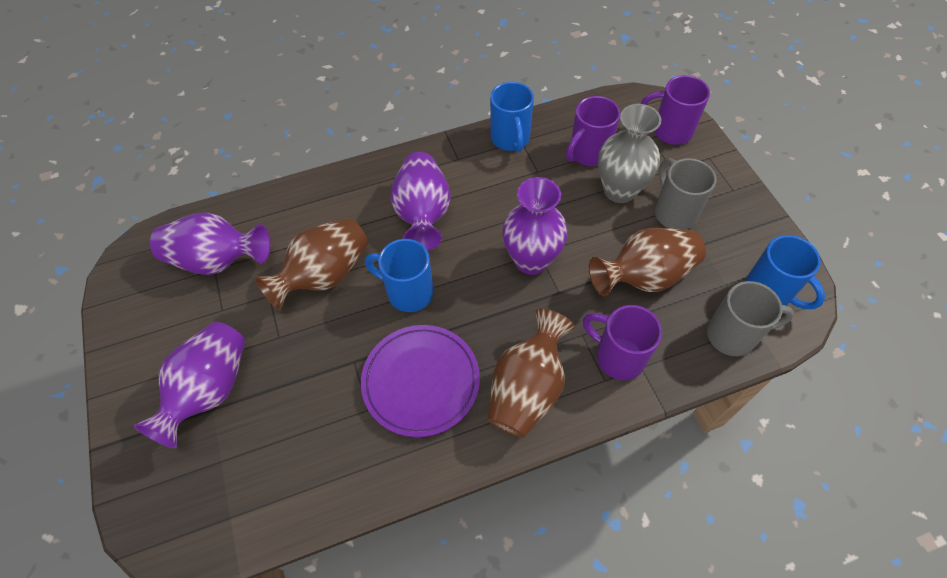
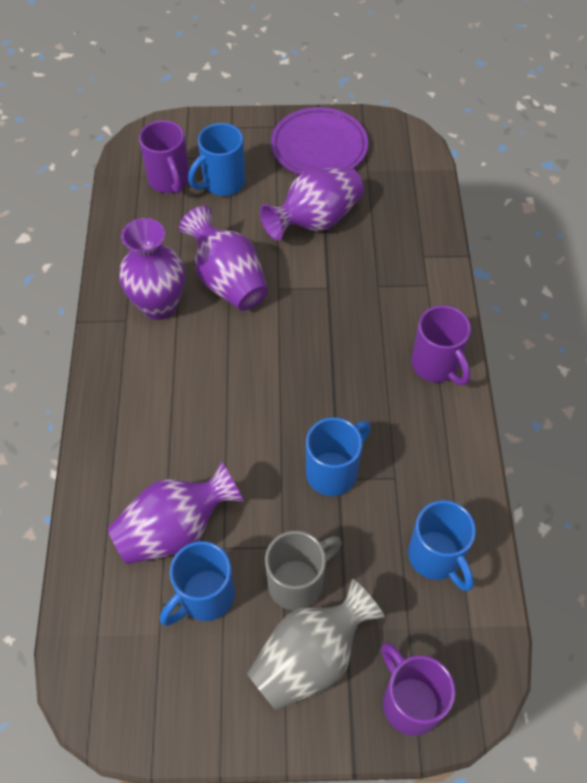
blue mug: 3 -> 4
brown vase: 3 -> 0
grey mug: 2 -> 1

